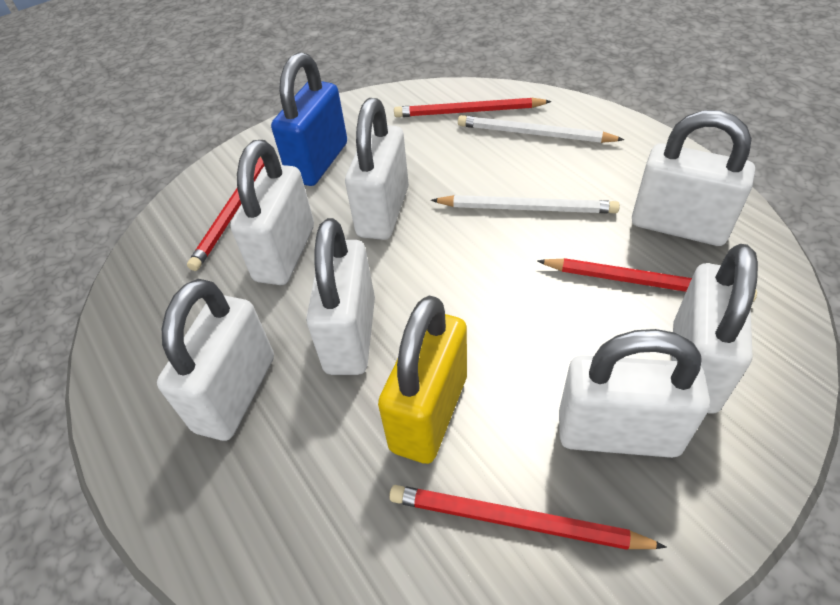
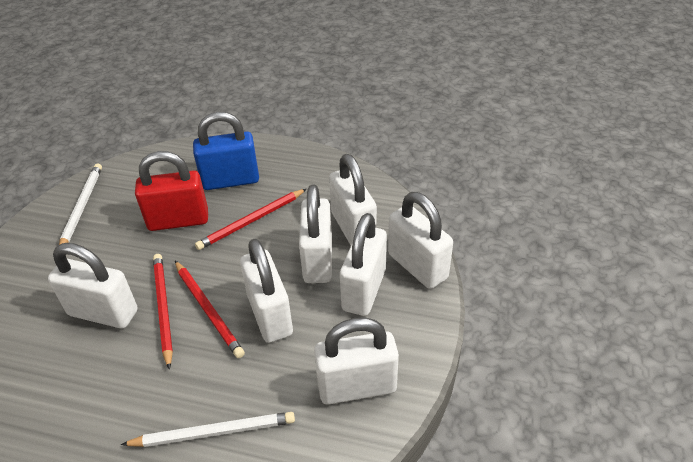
red padlock: 0 -> 1
red pencil: 4 -> 3
yellow padlock: 1 -> 0

